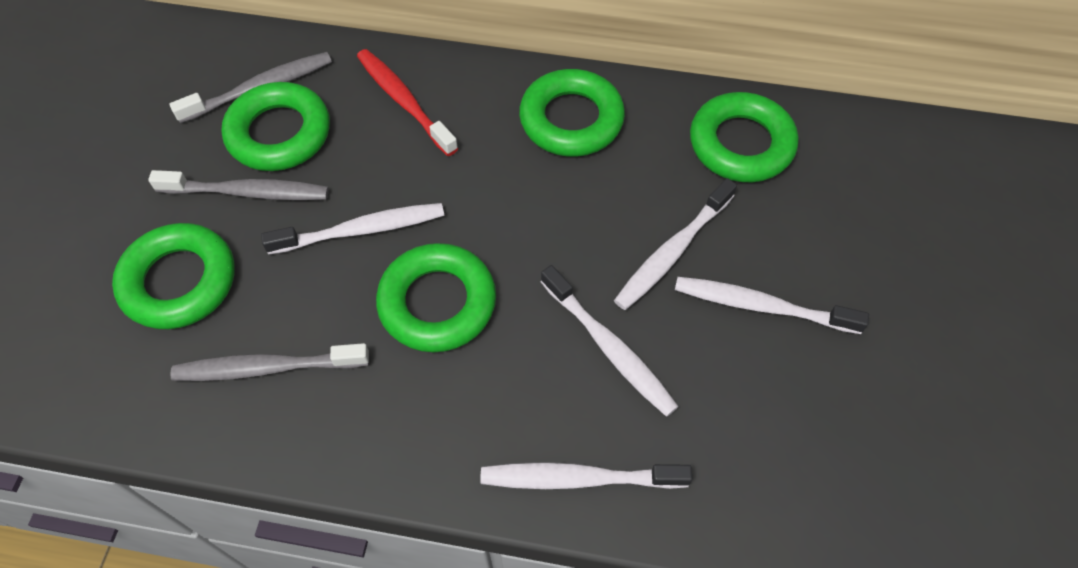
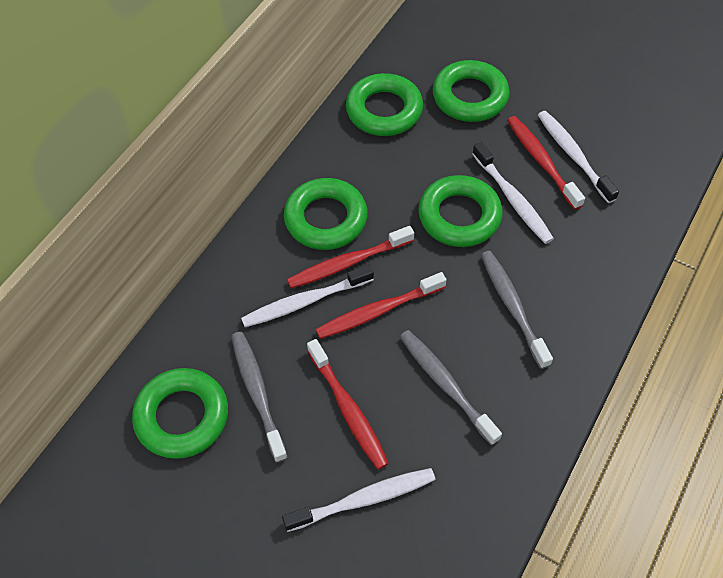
red toothbrush: 1 -> 4
white toothbrush: 5 -> 4

